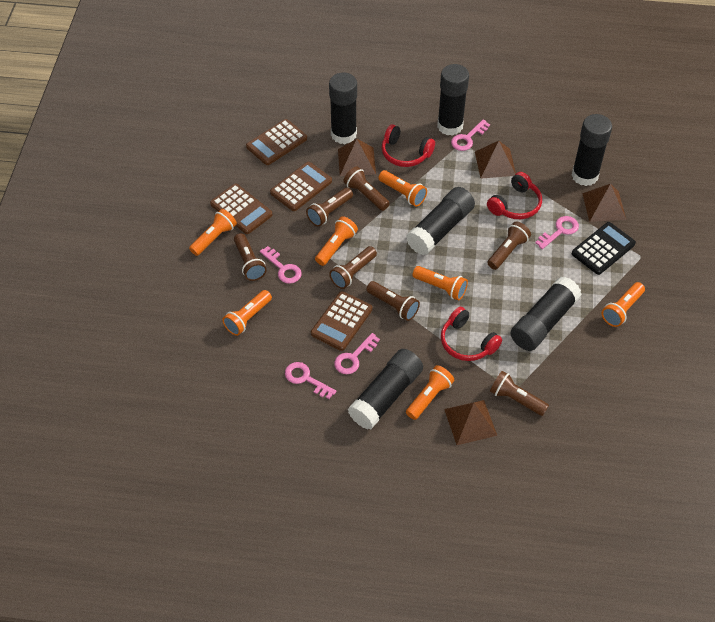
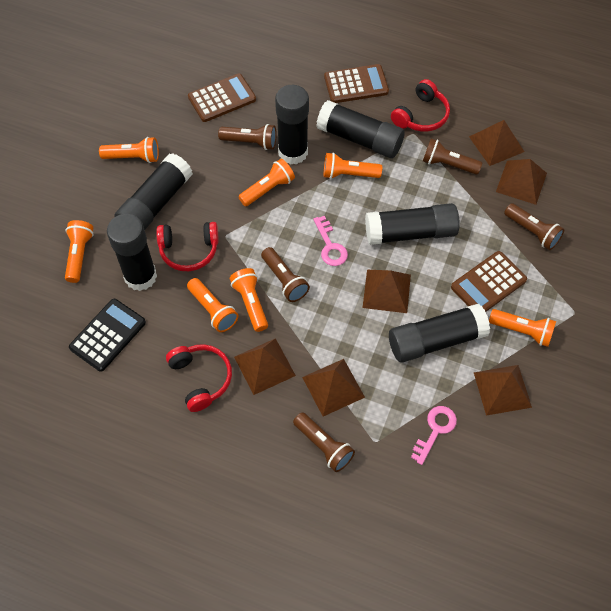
brown calculator: 4 -> 3
brown flashlight: 7 -> 5
brown pyramid: 4 -> 6
pink key: 5 -> 2

